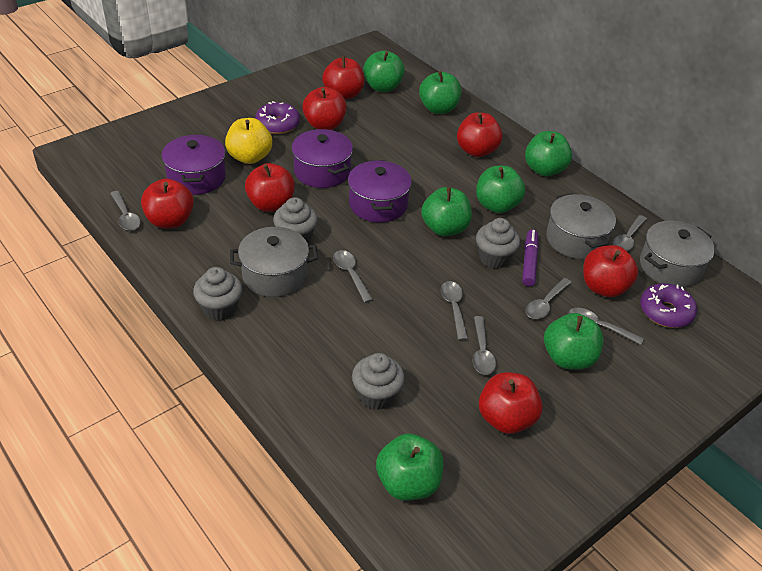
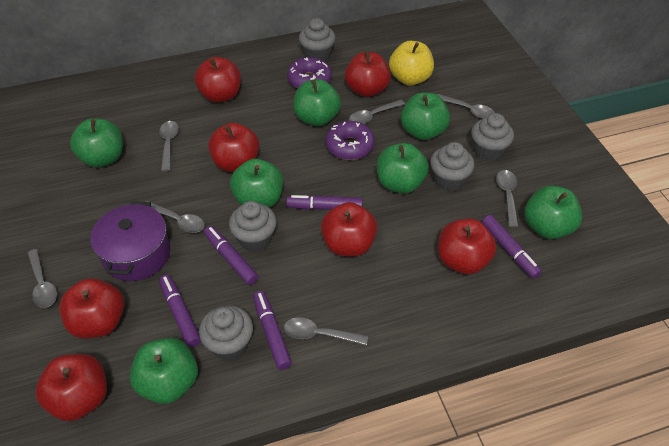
grey cupcake: 4 -> 5
grey pot: 3 -> 0
purple marker: 1 -> 5
purple pot: 3 -> 1

